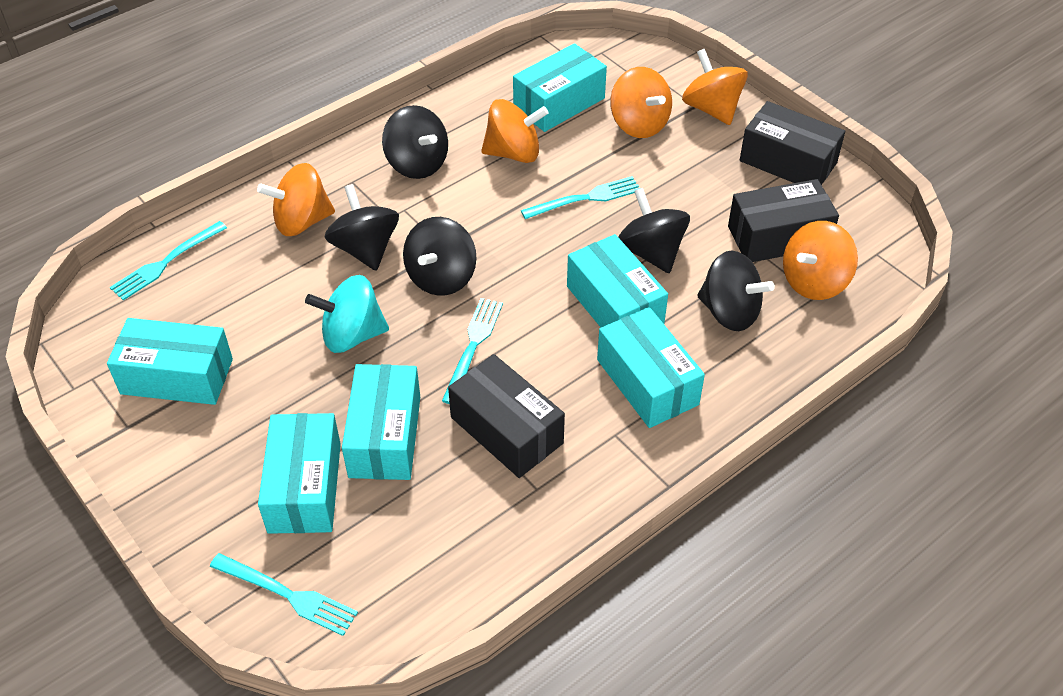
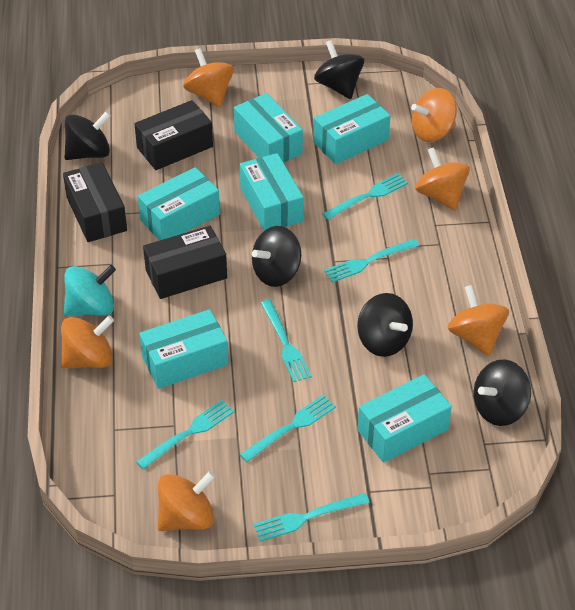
orange spinning top: 5 -> 6
turquoise fork: 4 -> 6

